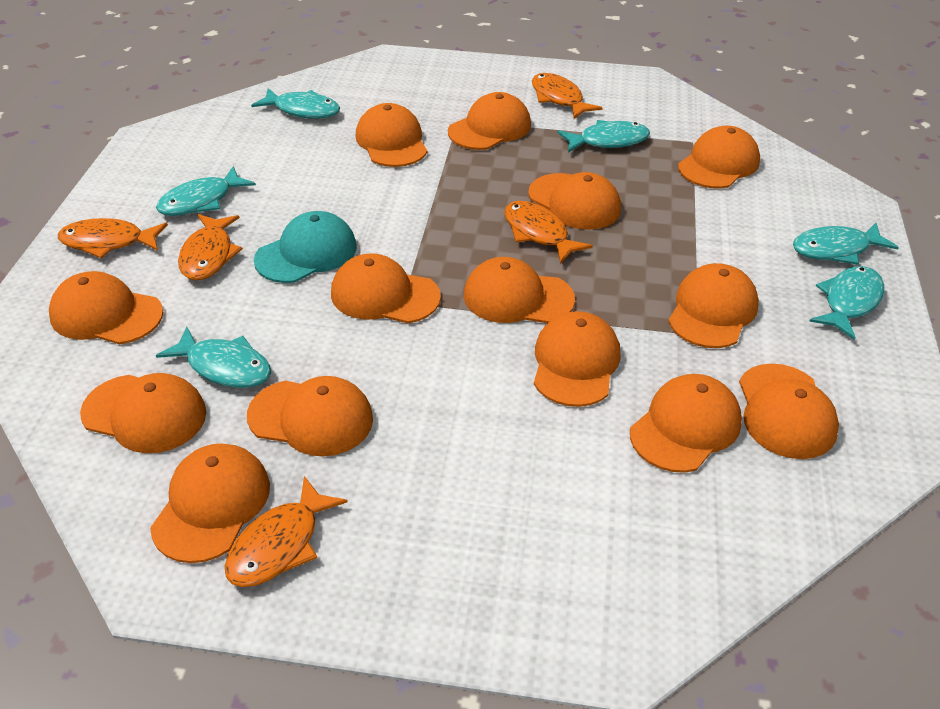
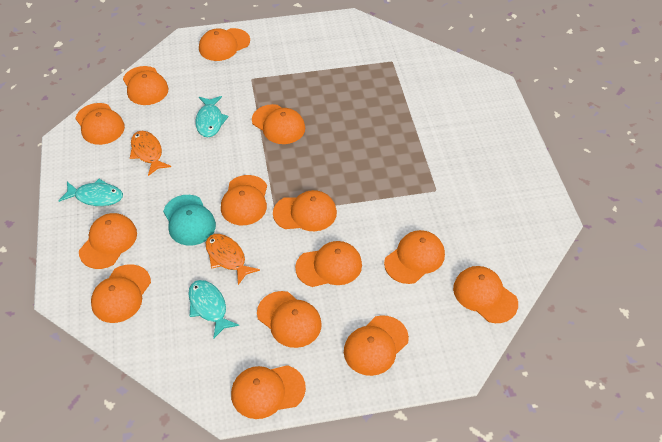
orange fish: 5 -> 2
turquoise fish: 6 -> 3

